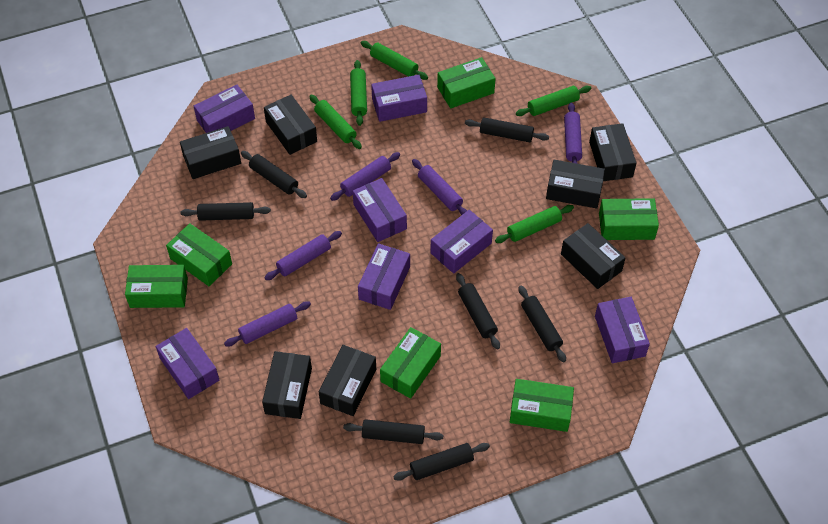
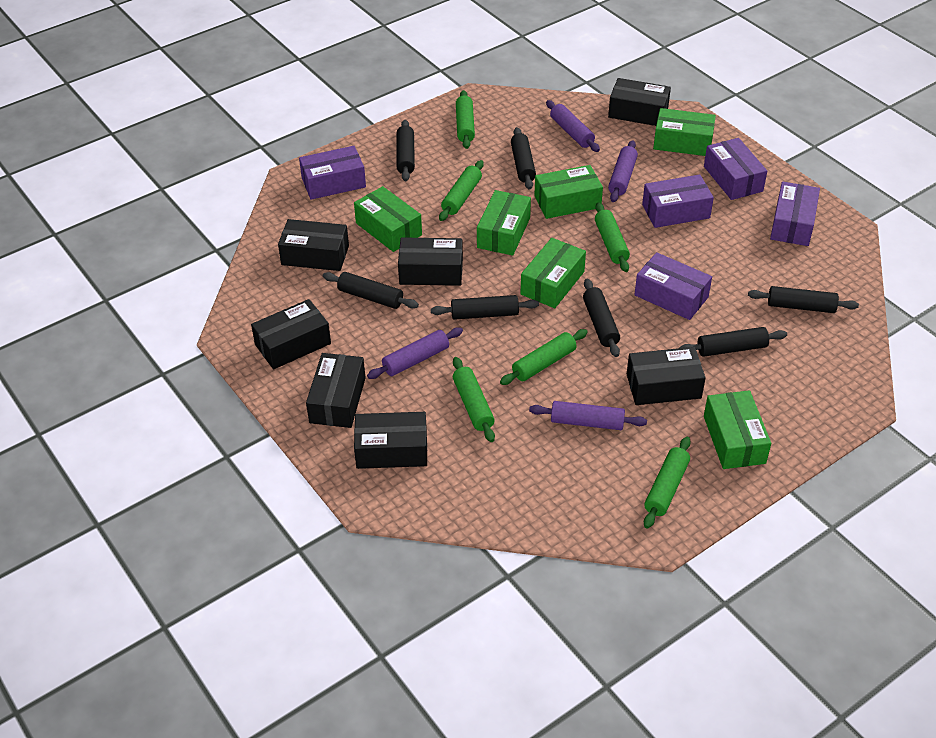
green rolling pin: 5 -> 6
purple box: 7 -> 5
purple rolling pin: 5 -> 4

